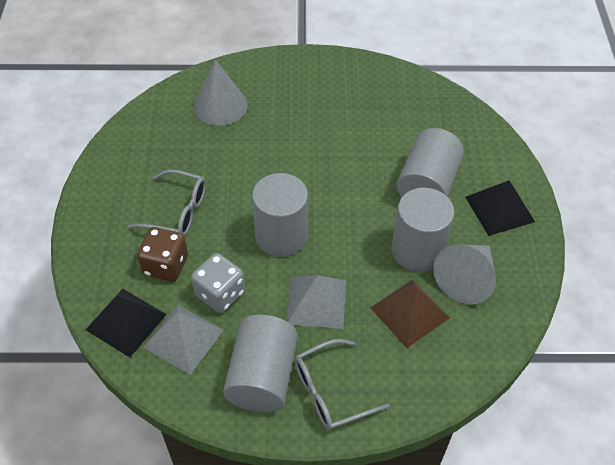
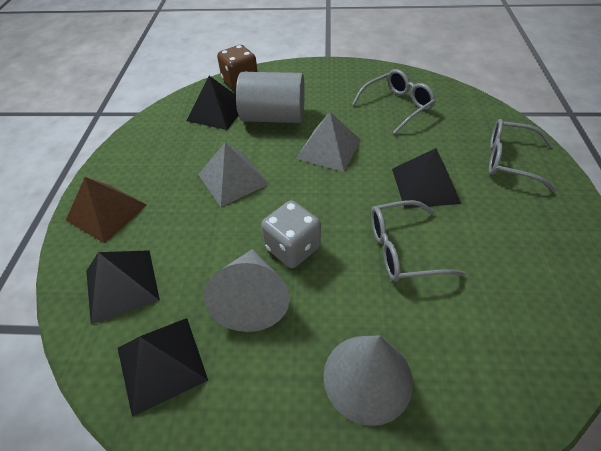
black pyramid: 2 -> 4
grey cylinder: 4 -> 1
grey glasses: 2 -> 3

